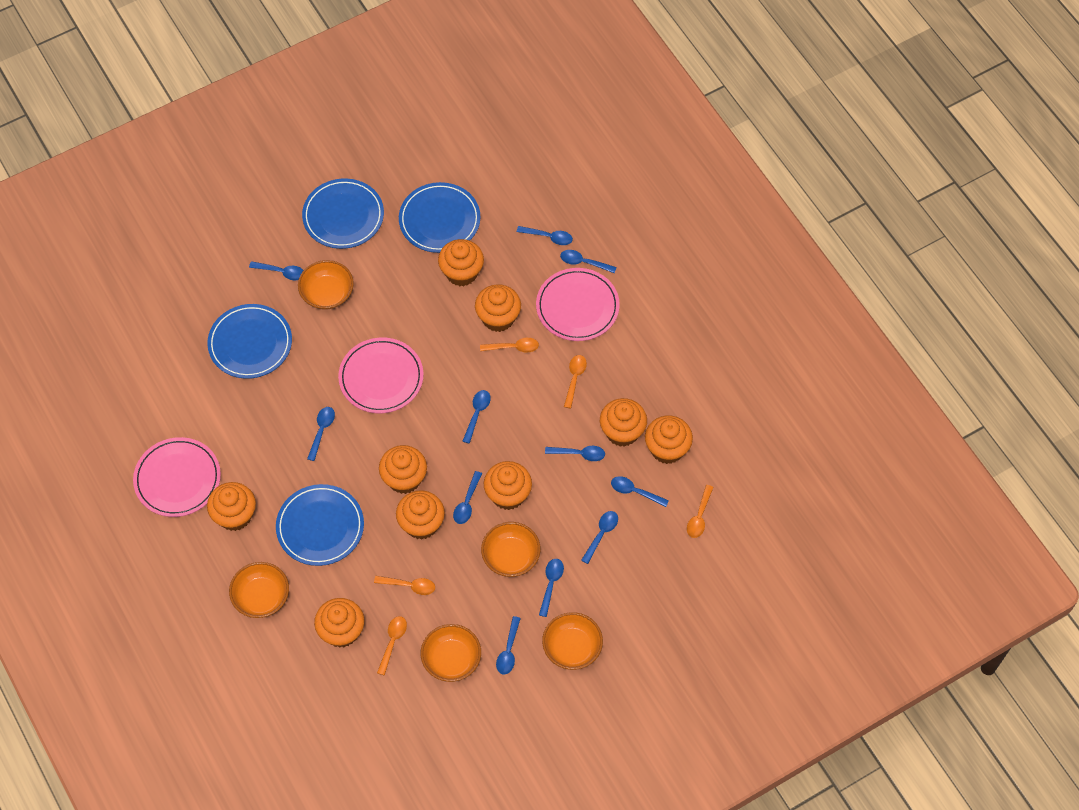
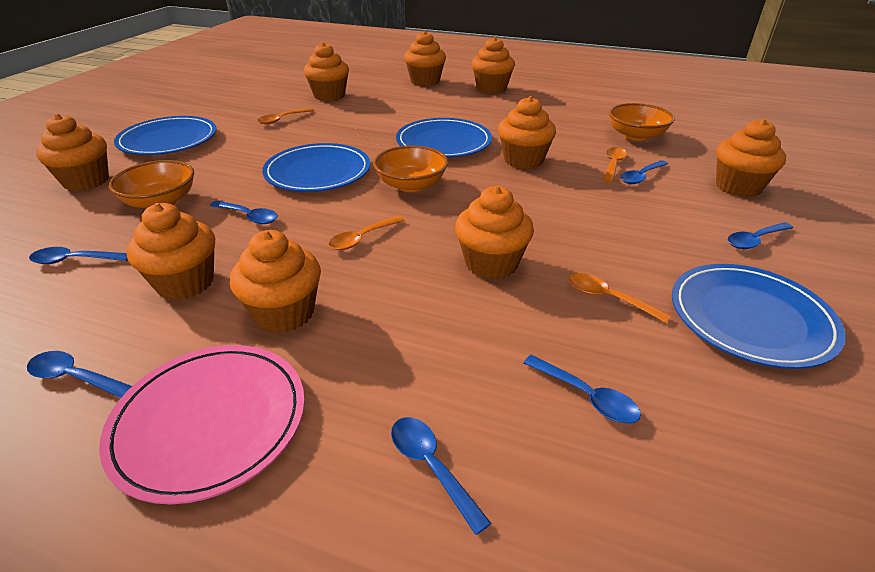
blue spoon: 11 -> 7
orange bowl: 5 -> 3
orange spoon: 5 -> 4
pink plate: 3 -> 1

